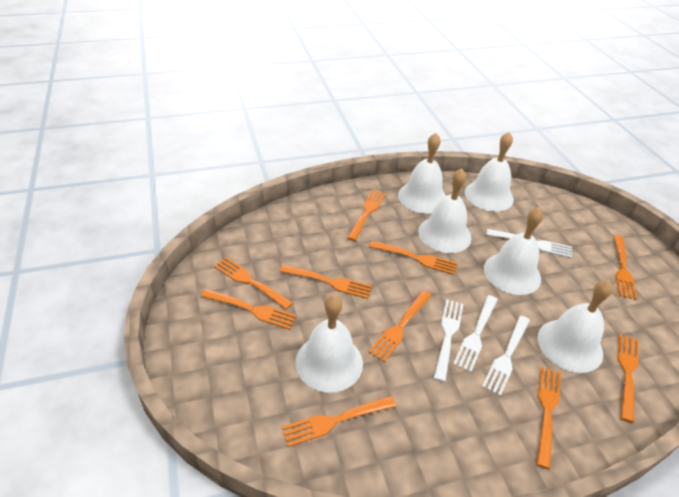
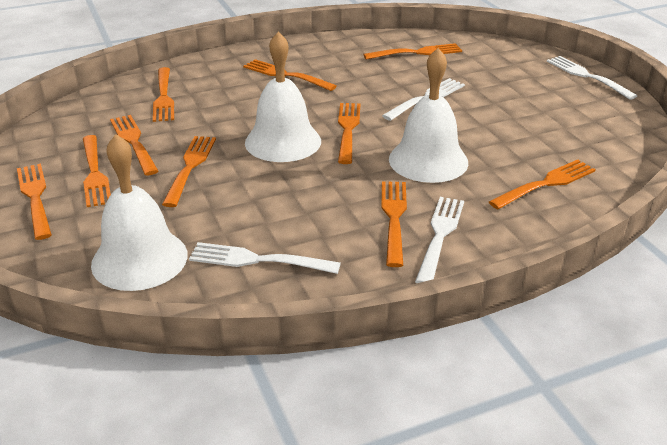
white bell: 6 -> 3

